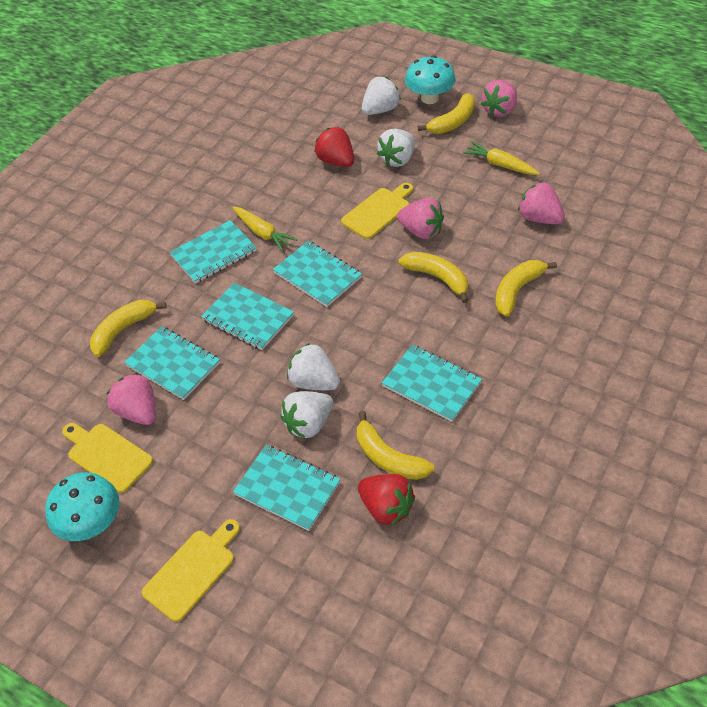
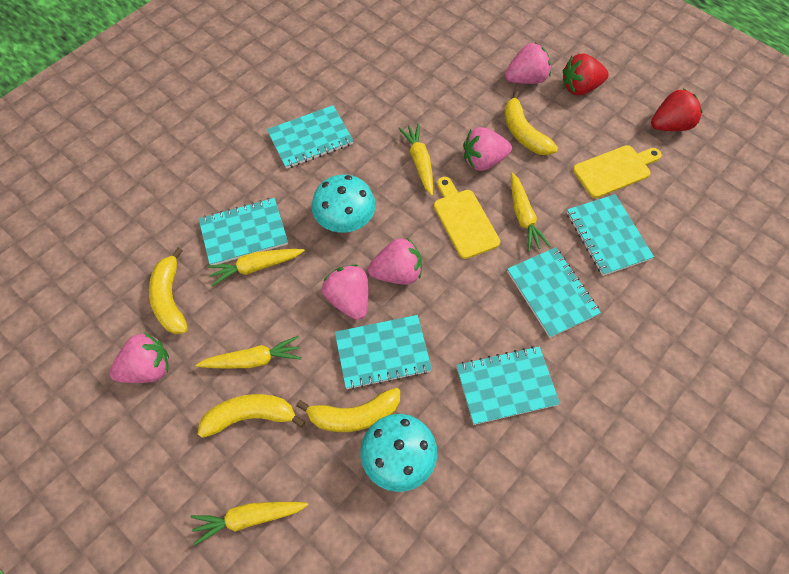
pink strawberry: 4 -> 5
white strawberry: 4 -> 0
yellow banana: 5 -> 4
yellow carrot: 2 -> 5
yellow cutting board: 3 -> 2

